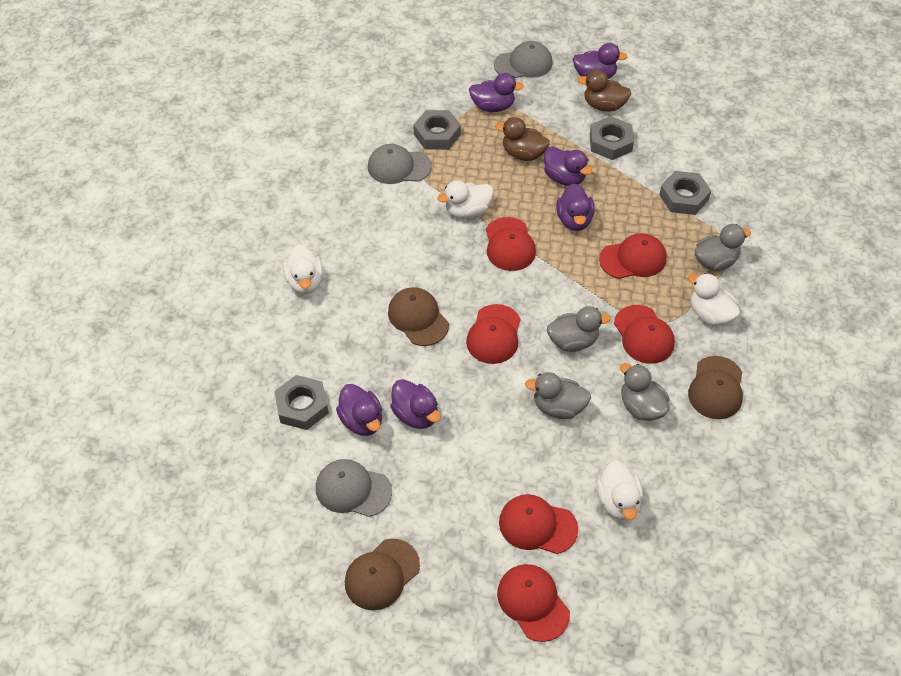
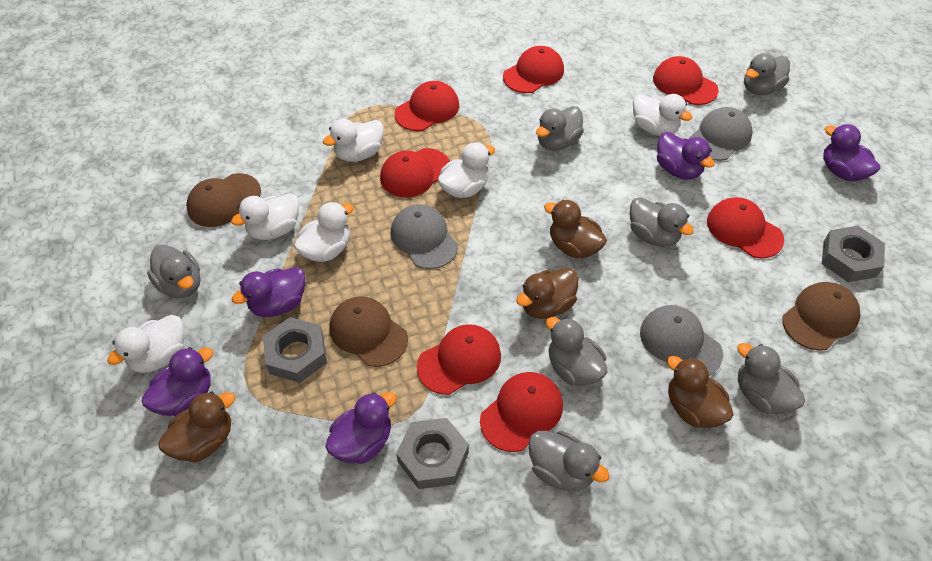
brown duck: 2 -> 4
grey duck: 4 -> 7
grey nut: 4 -> 3
purple duck: 6 -> 5
red cap: 6 -> 7
white duck: 4 -> 6

